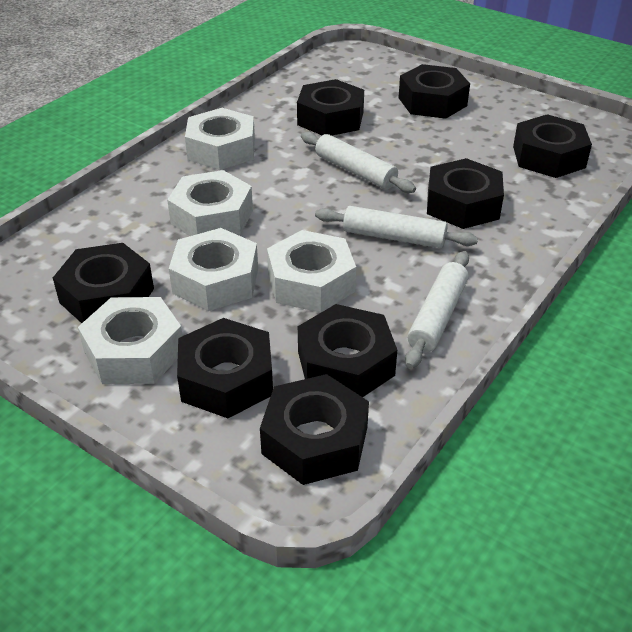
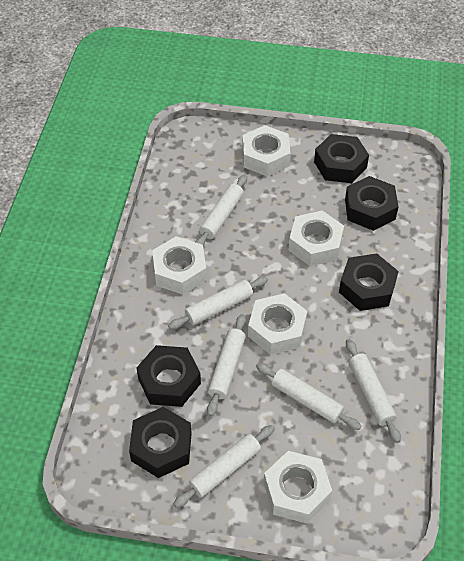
black nut: 8 -> 5
white rolling pin: 3 -> 6

